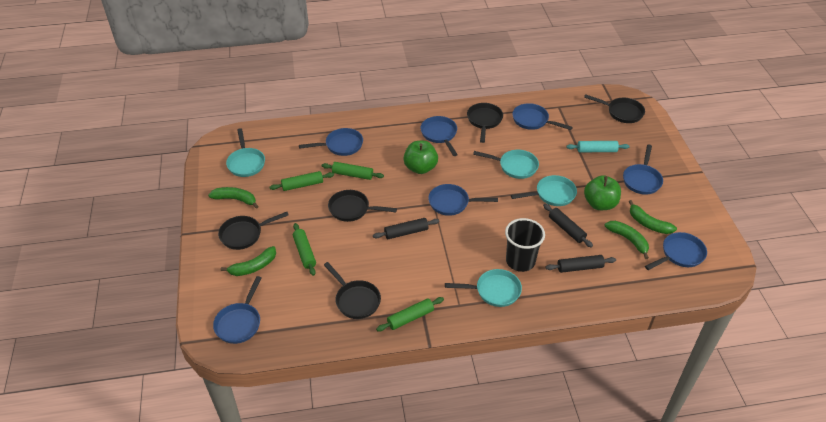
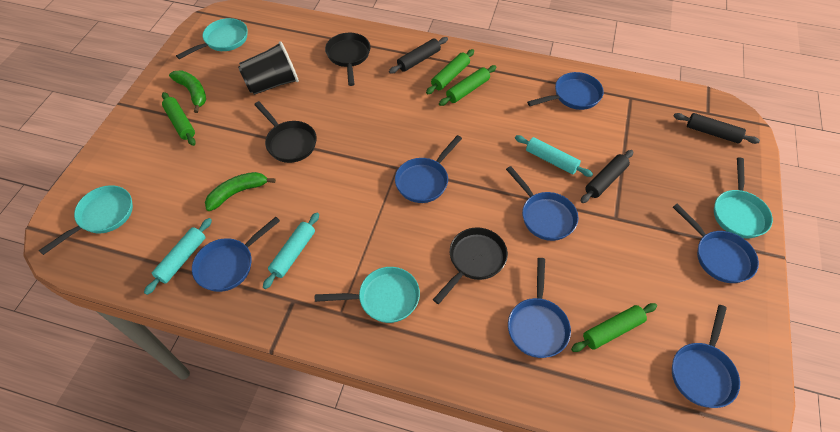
black pan: 5 -> 3
green apple: 2 -> 0
green banana: 4 -> 2
turquoise rolling pin: 1 -> 3

